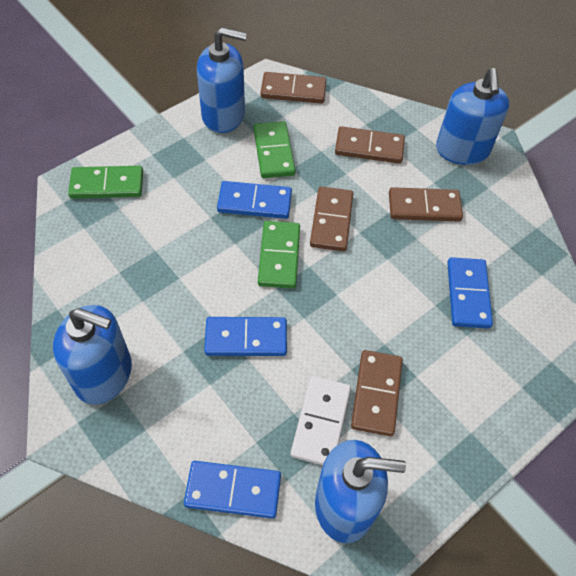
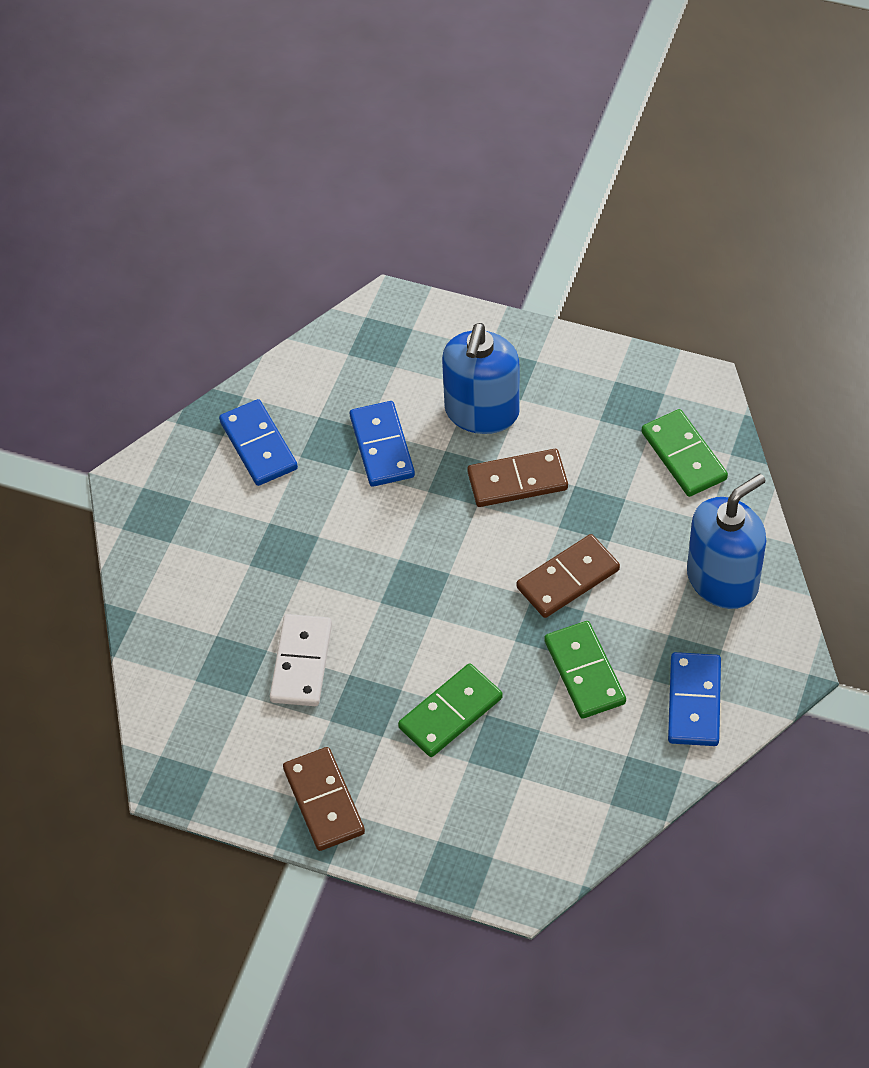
blue domino: 4 -> 3
blue soap dispenser: 4 -> 2
brown domino: 5 -> 3

